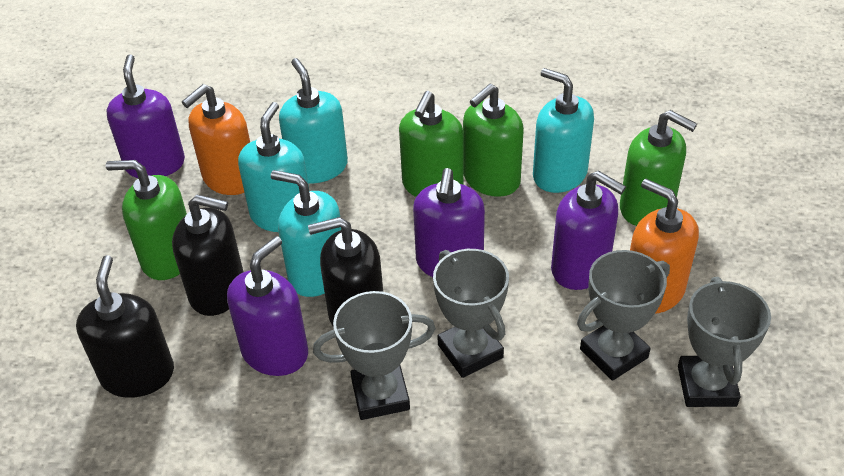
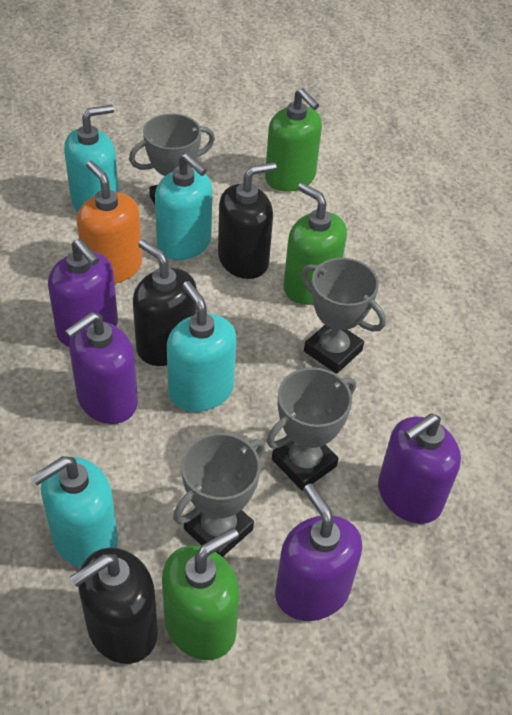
green soap dispenser: 4 -> 3
orange soap dispenser: 2 -> 1

